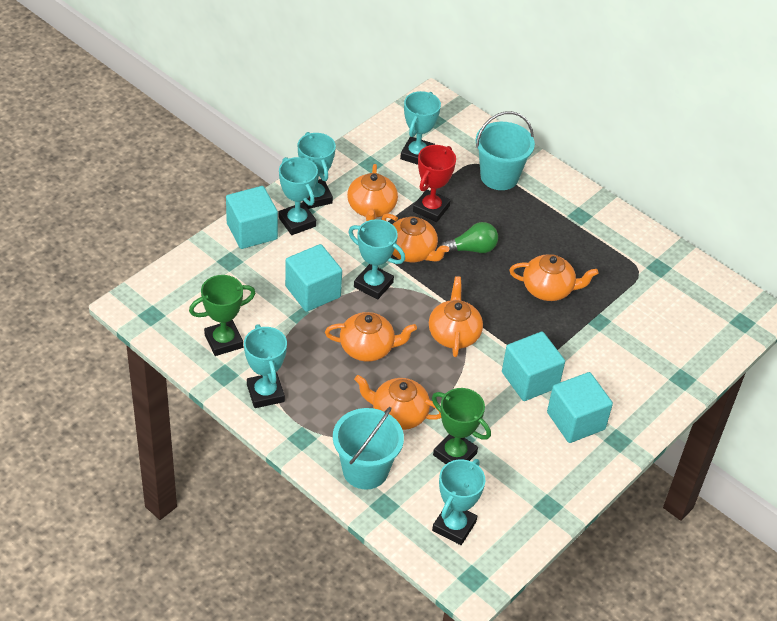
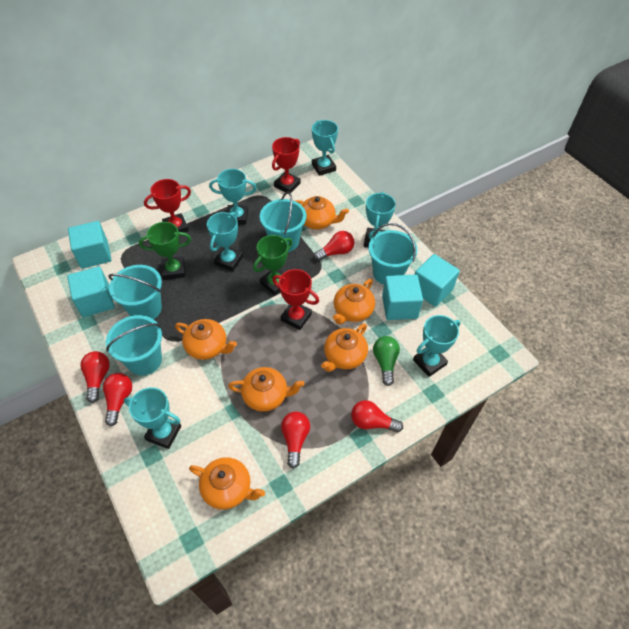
red light bulb: 0 -> 5
red trophy: 1 -> 3
turquoise bucket: 2 -> 4

